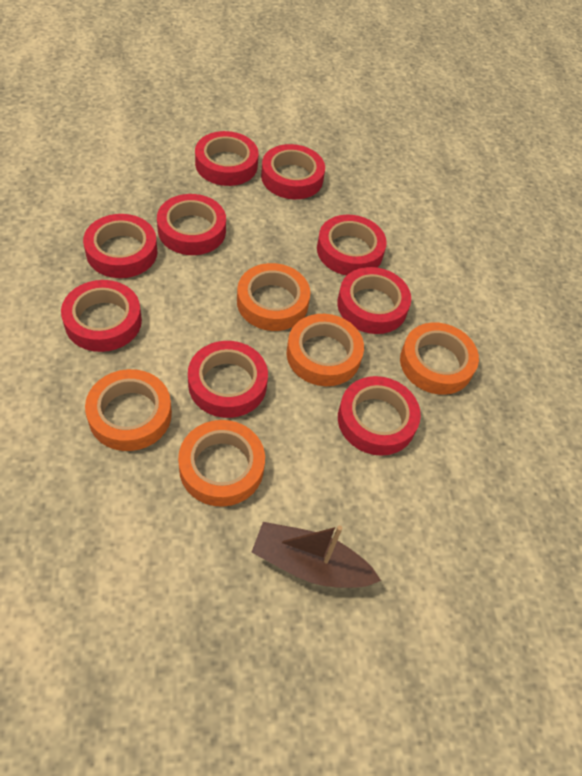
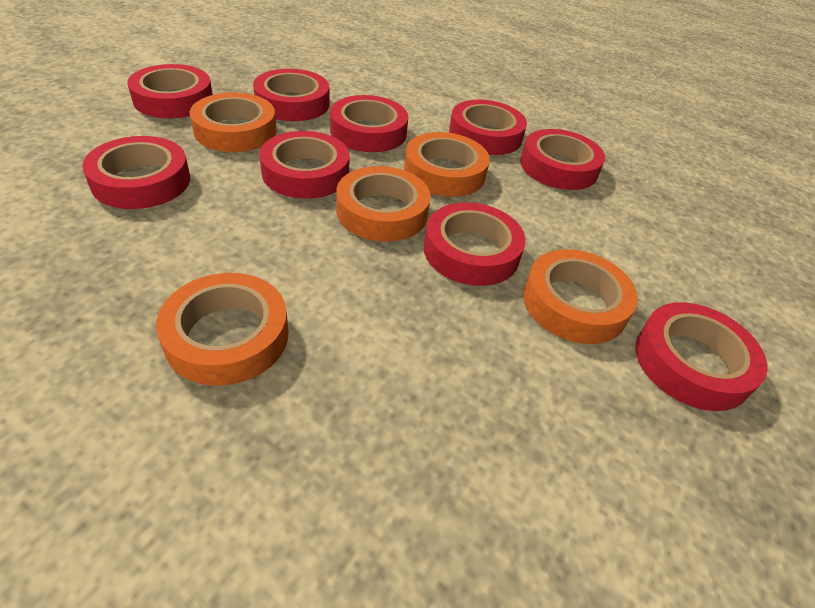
brown boat: 1 -> 0

